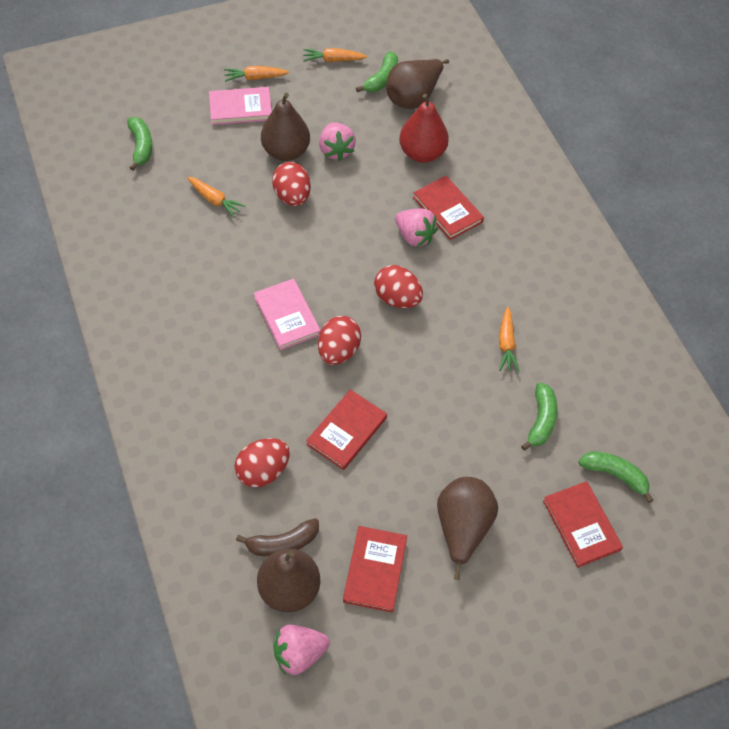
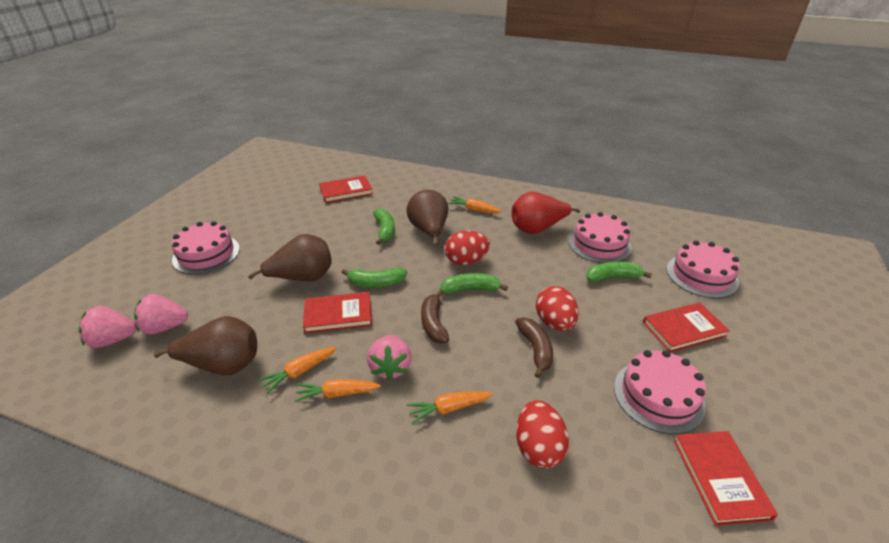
brown banana: 1 -> 2
brown pear: 4 -> 3
pink book: 2 -> 0
pink cake: 0 -> 4
red egg: 4 -> 3

